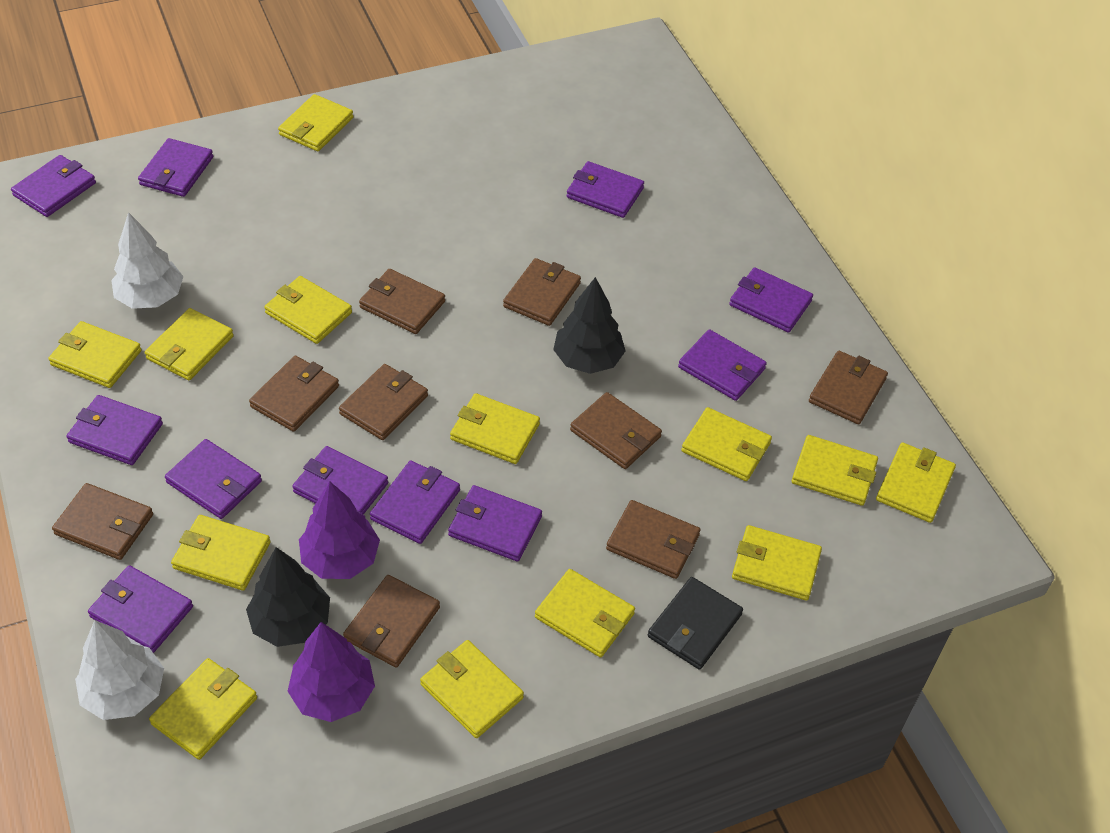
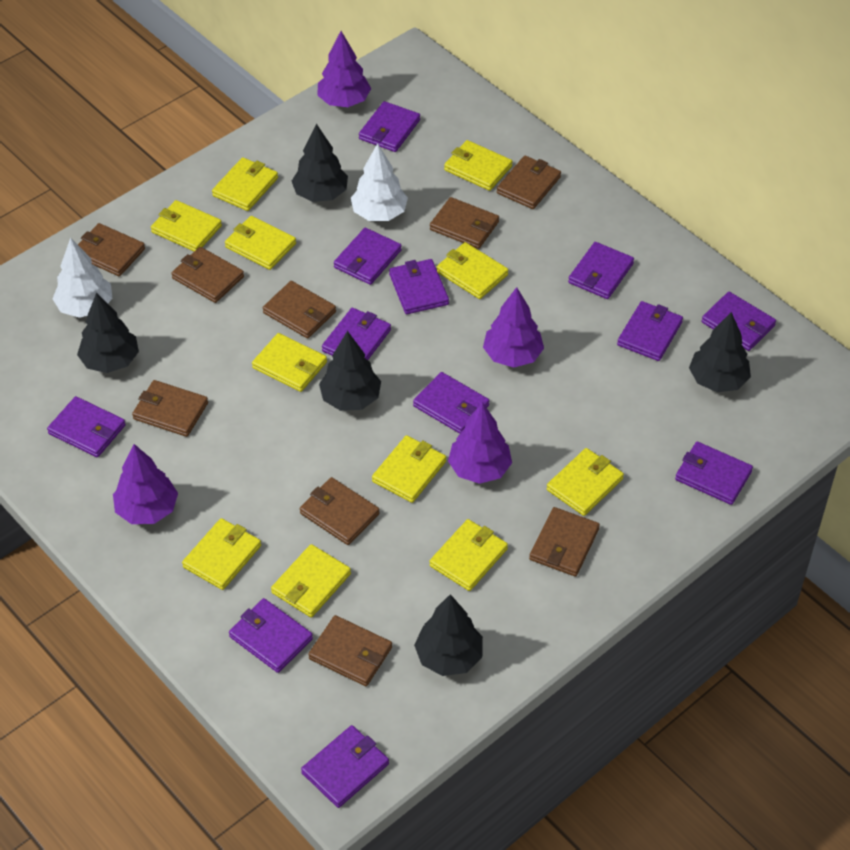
black tree: 2 -> 5
black wallet: 1 -> 0
purple tree: 2 -> 4
purple wallet: 11 -> 12
yellow wallet: 13 -> 11

